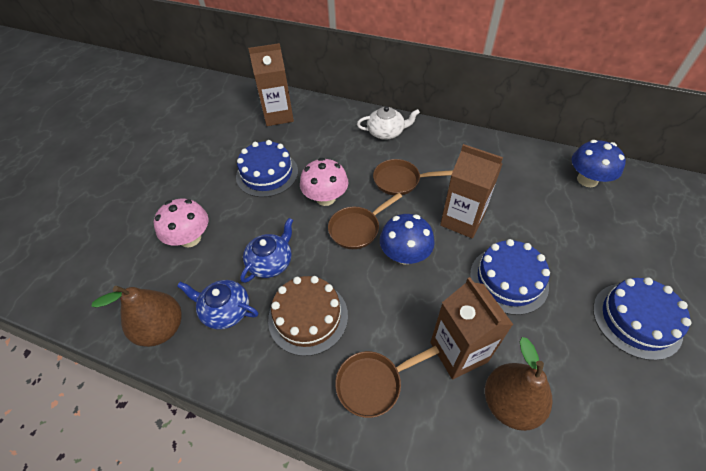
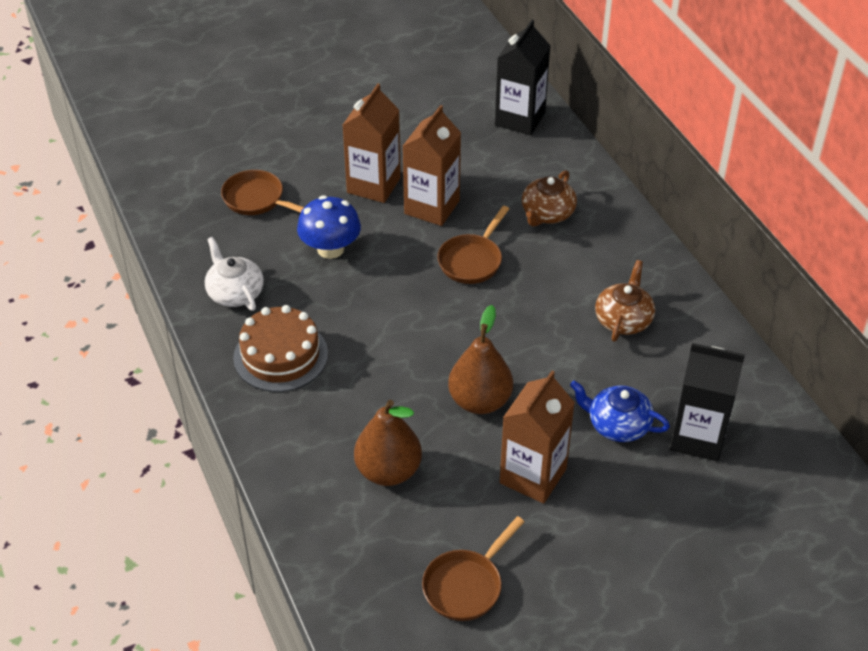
black carton: 0 -> 2
blue cake: 3 -> 0
blue mushroom: 2 -> 1
blue teapot: 2 -> 1
brown teapot: 0 -> 2
pink mushroom: 2 -> 0

